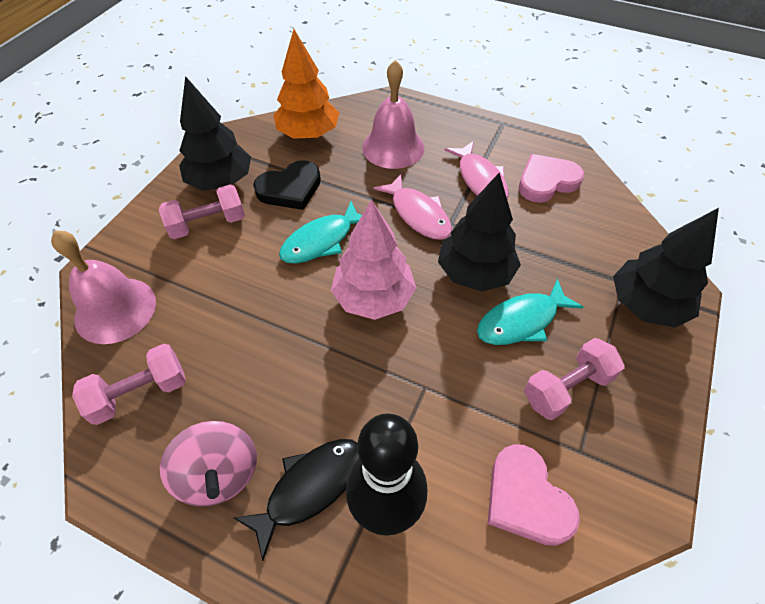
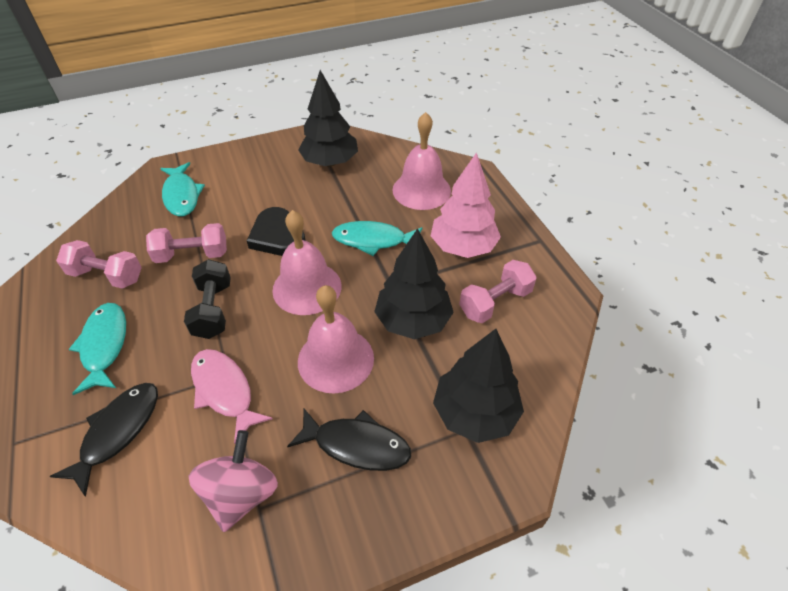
black bowling pin: 1 -> 0
black dumbbell: 0 -> 1
black fish: 1 -> 2
orange tree: 1 -> 0
pink bell: 2 -> 3
pink fish: 2 -> 1
pink heart: 2 -> 0
turquoise fish: 2 -> 3

